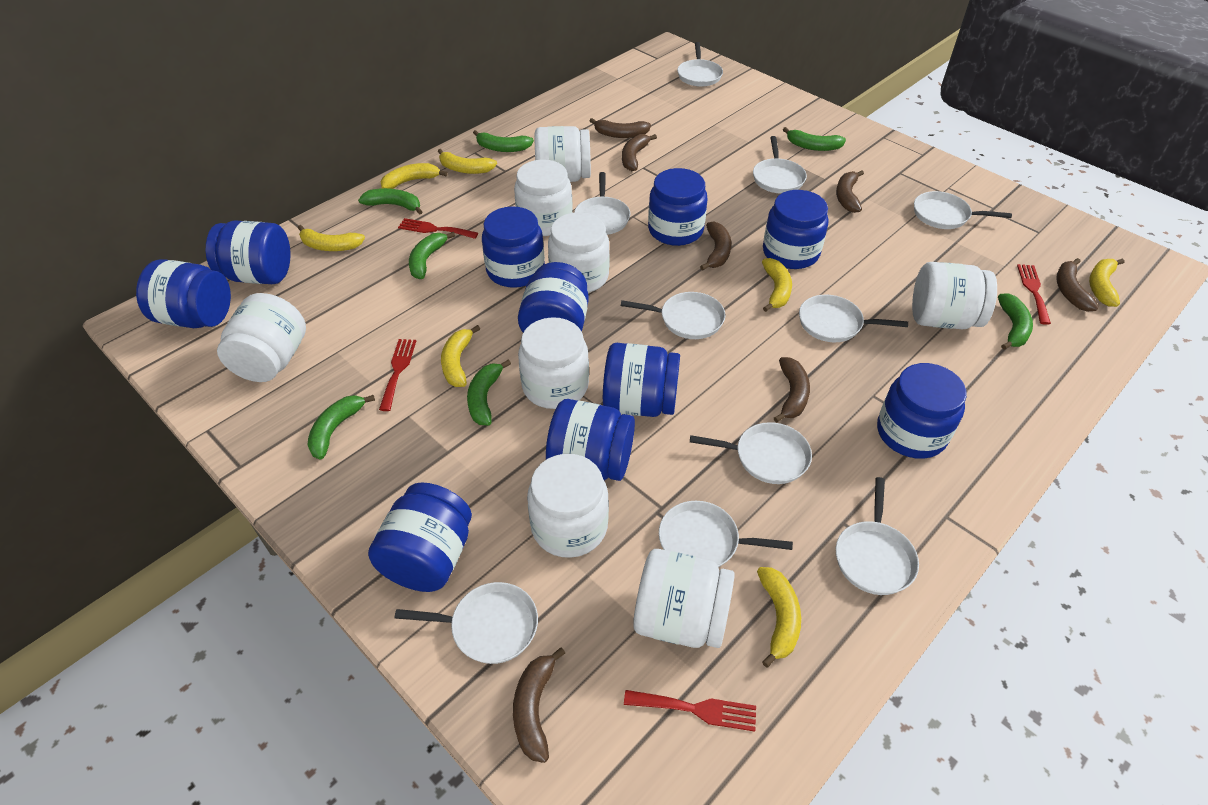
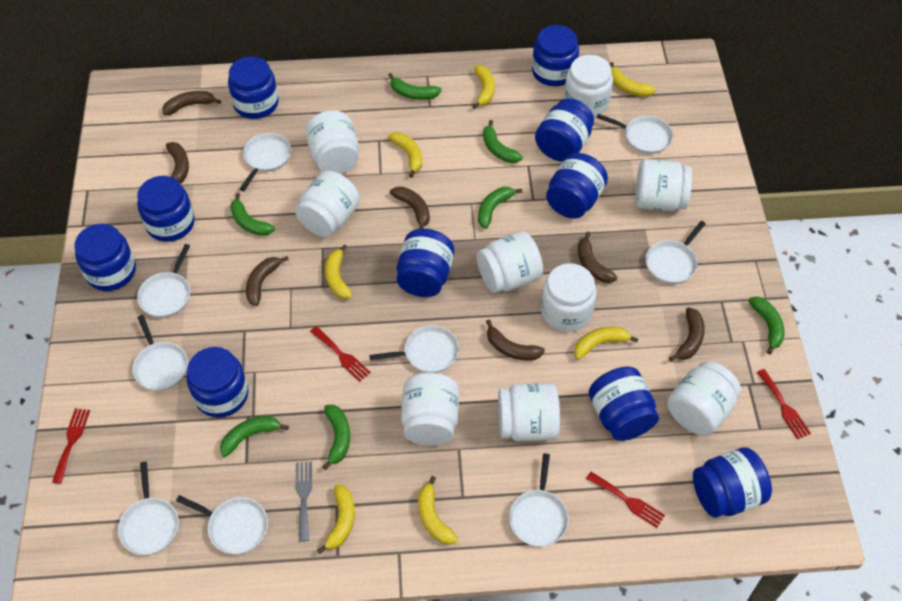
grey fork: 0 -> 1
white jar: 8 -> 9
white pan: 10 -> 9

